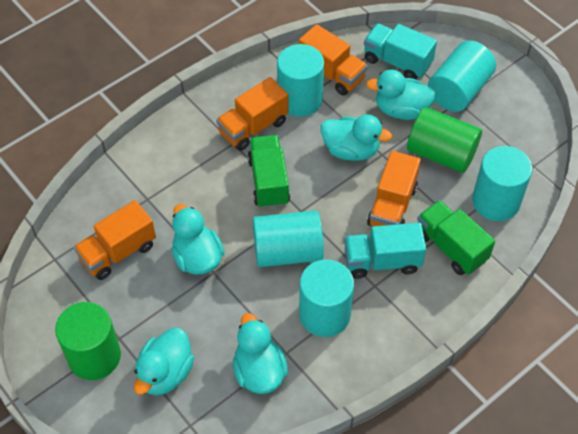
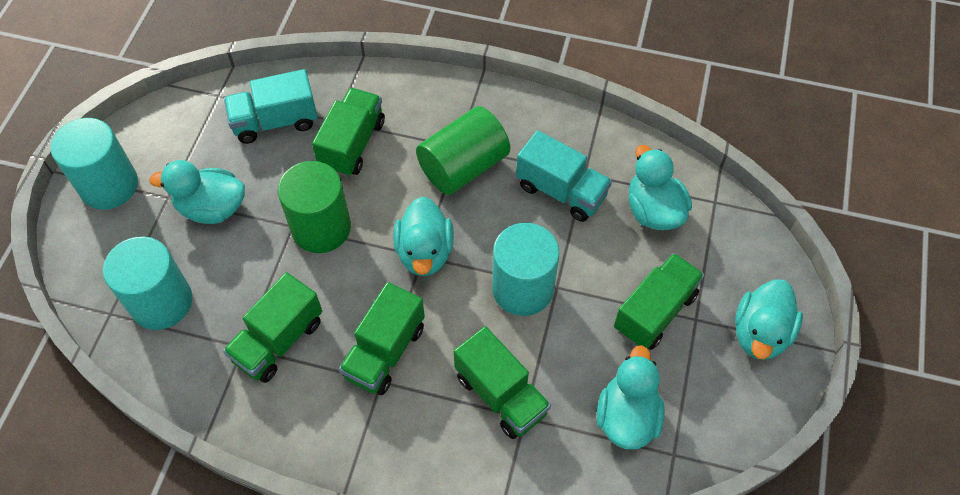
green truck: 2 -> 5
orange truck: 4 -> 0
turquoise cylinder: 5 -> 3

